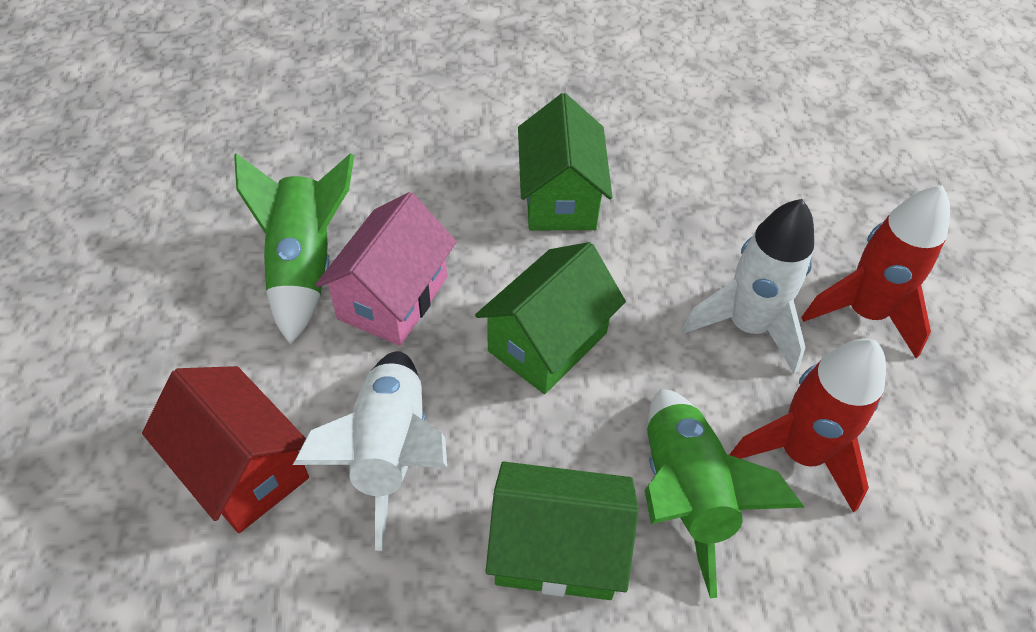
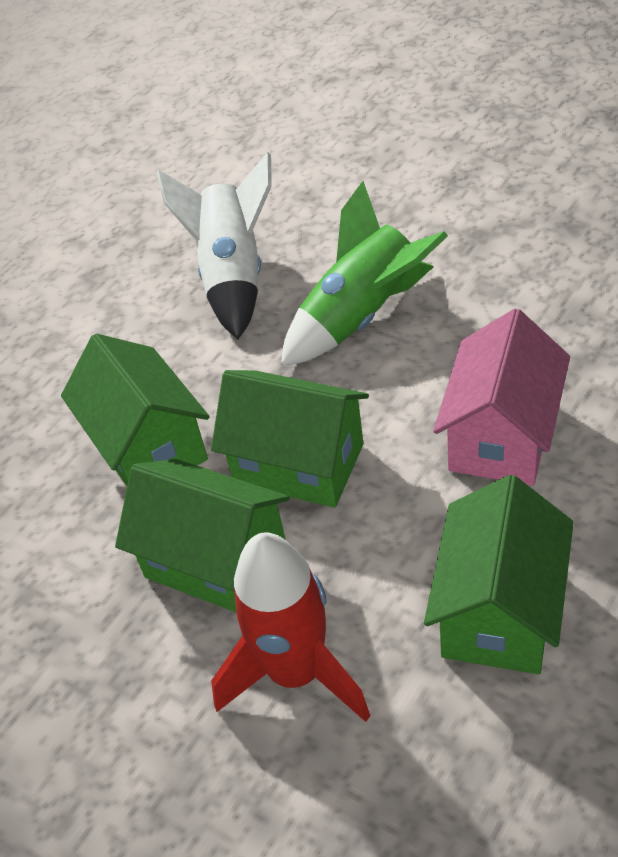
green house: 3 -> 4
green rocket: 2 -> 1
red house: 1 -> 0
red rocket: 2 -> 1
white rocket: 2 -> 1

